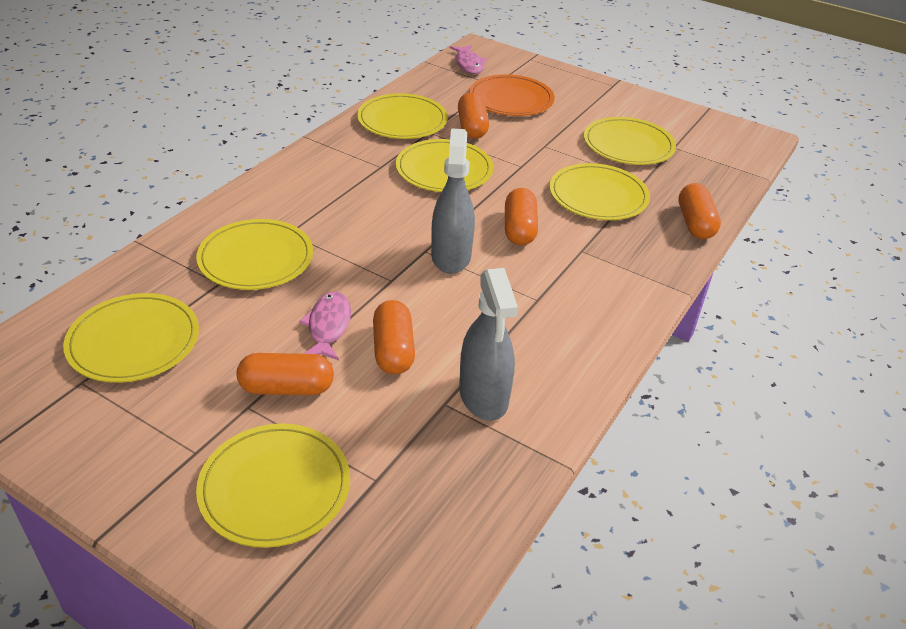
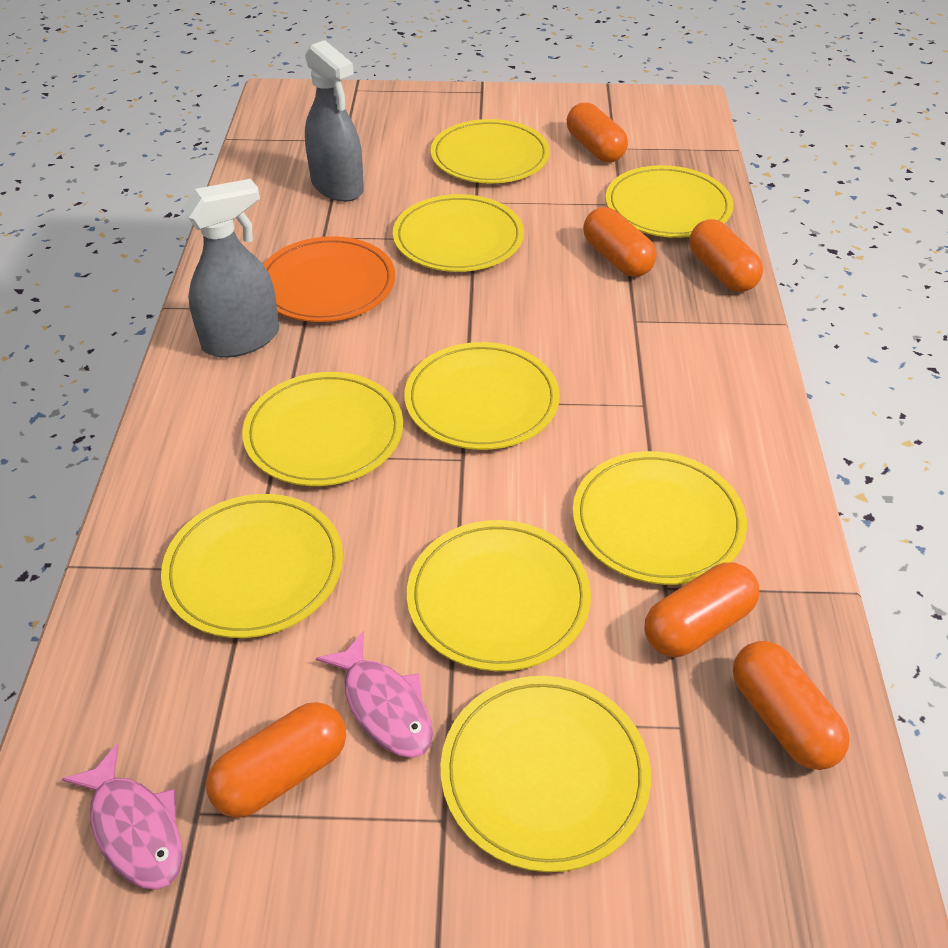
orange capsule: 5 -> 6
yellow plate: 7 -> 9

